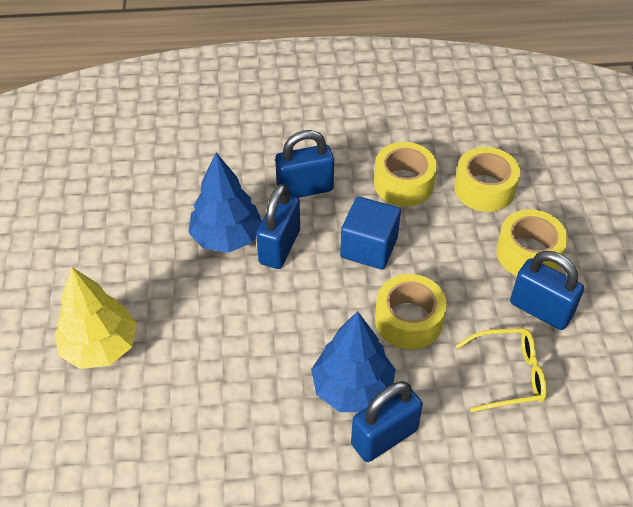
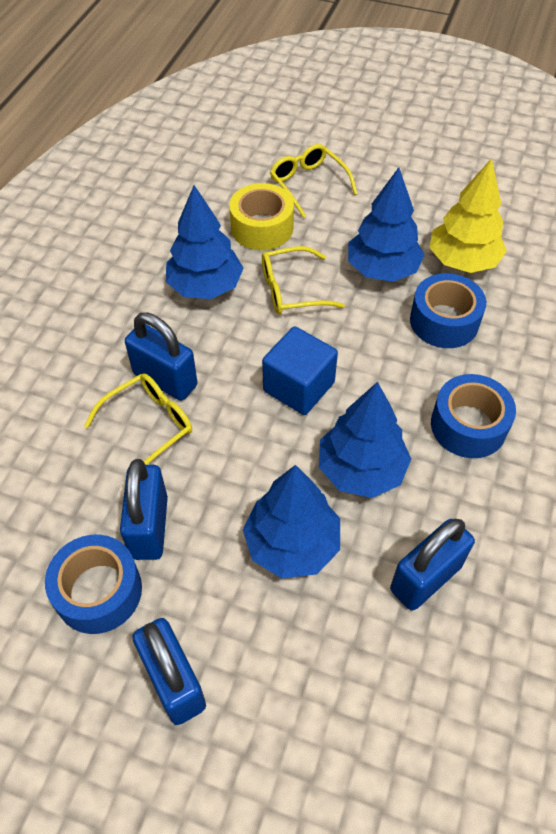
blue tape: 0 -> 3
blue tree: 2 -> 4
yellow glasses: 1 -> 3
yellow tape: 4 -> 1

